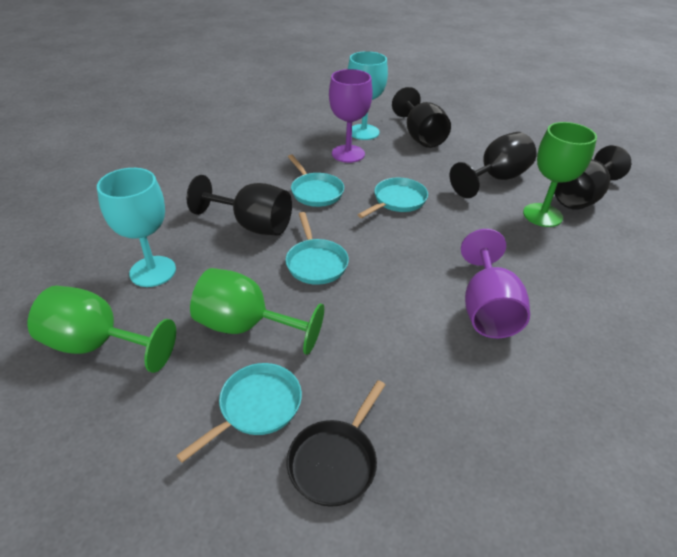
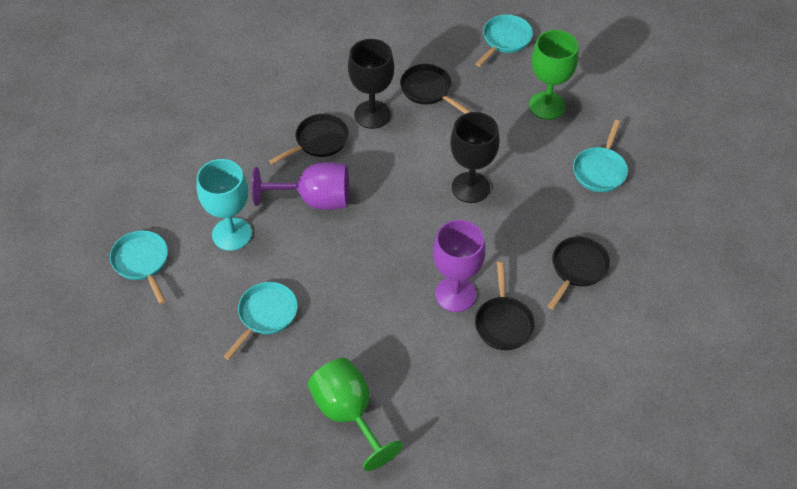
black goblet: 4 -> 2
black pan: 1 -> 4
green goblet: 3 -> 2
turquoise goblet: 2 -> 1

